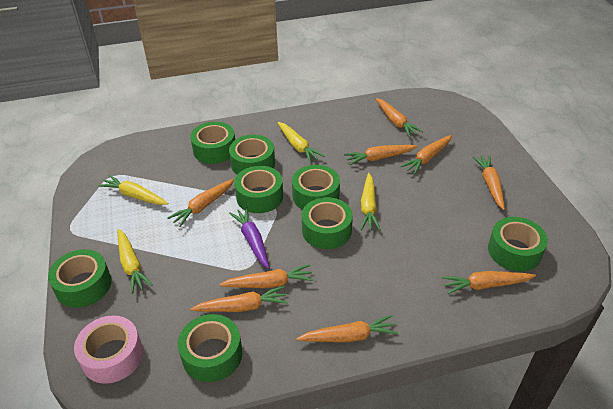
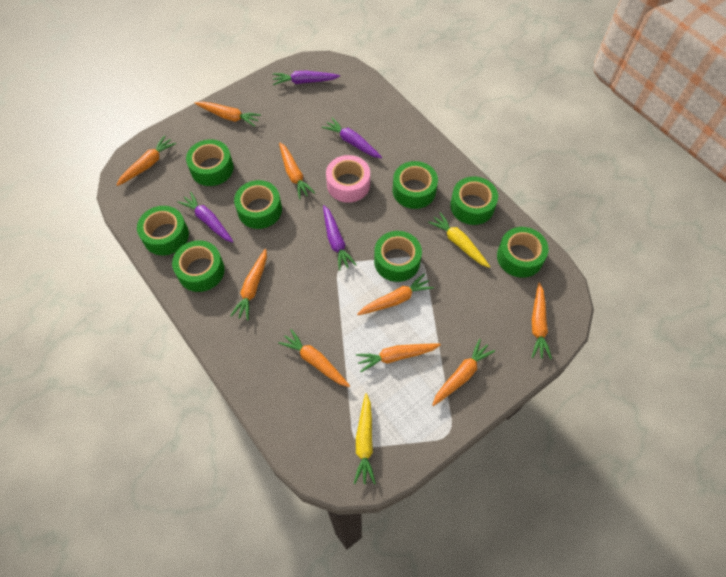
purple carrot: 1 -> 4
yellow carrot: 4 -> 2

